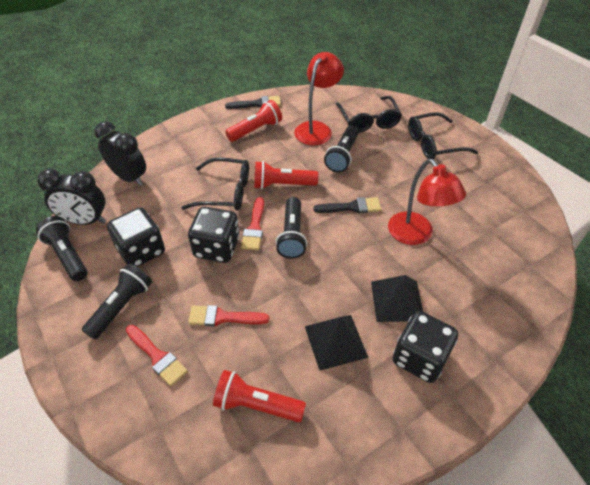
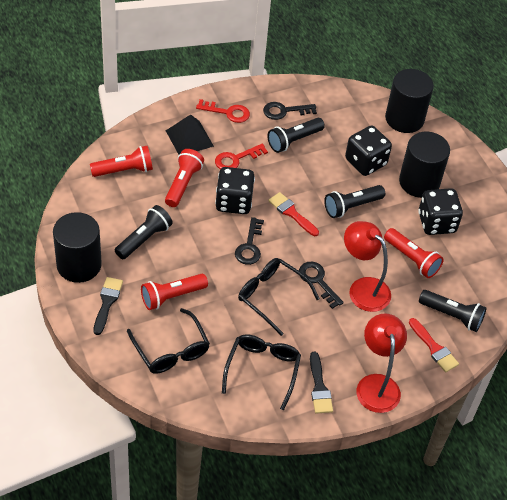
black clock: 2 -> 0
black cylinder: 0 -> 3
black key: 0 -> 3
black pyramid: 2 -> 1
red brush: 3 -> 2
red flashlight: 3 -> 4
red key: 0 -> 2

